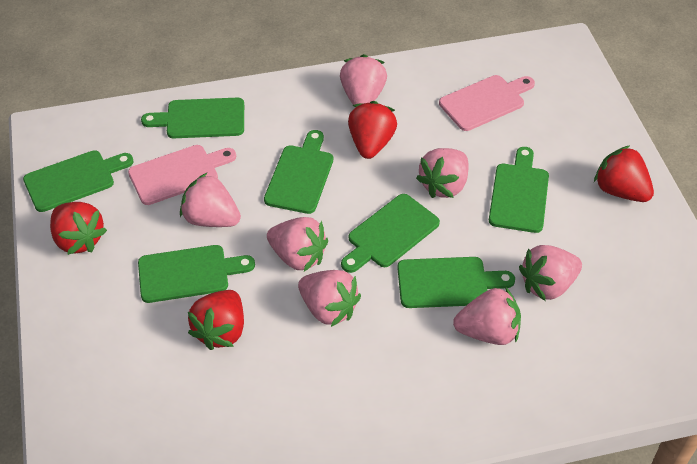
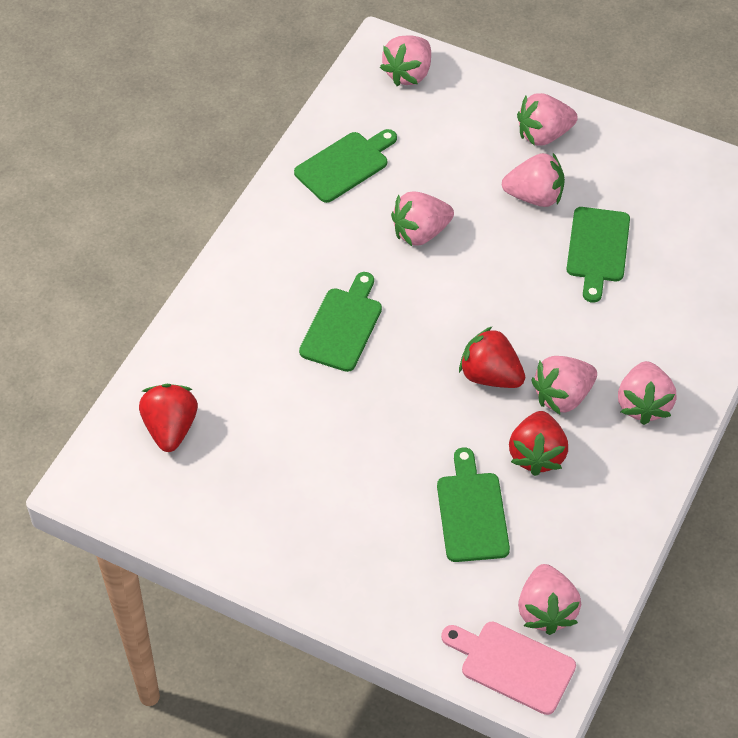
green cutting board: 7 -> 4
pink cutting board: 2 -> 1
red strawberry: 4 -> 3

